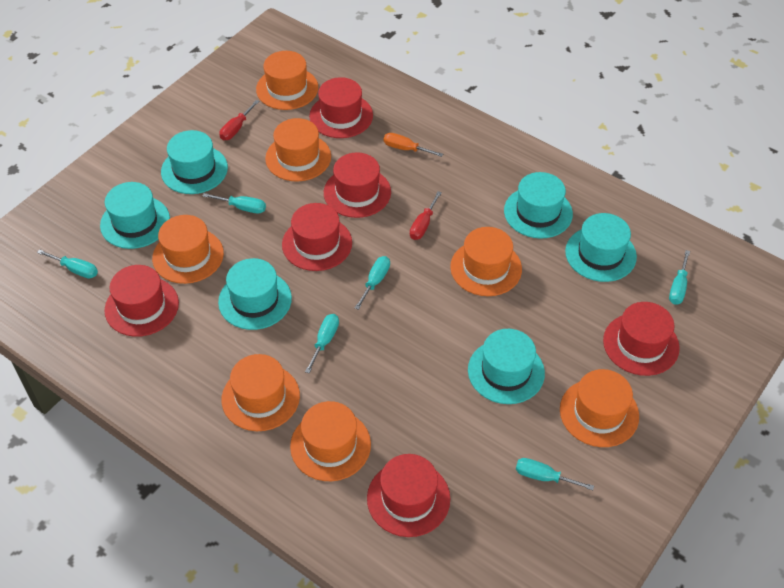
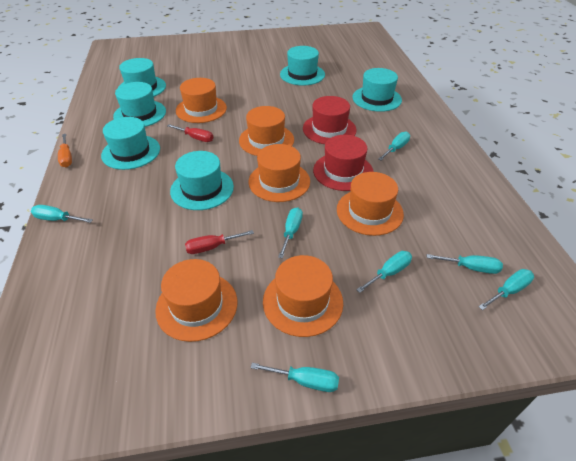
orange hat: 7 -> 6
red hat: 6 -> 2
turquoise screwdriver: 6 -> 7

